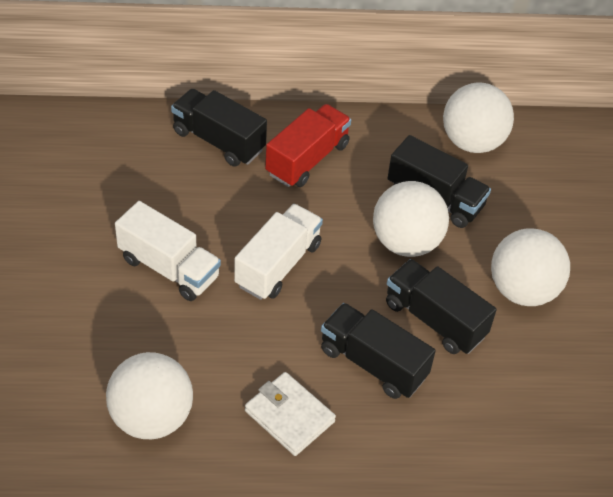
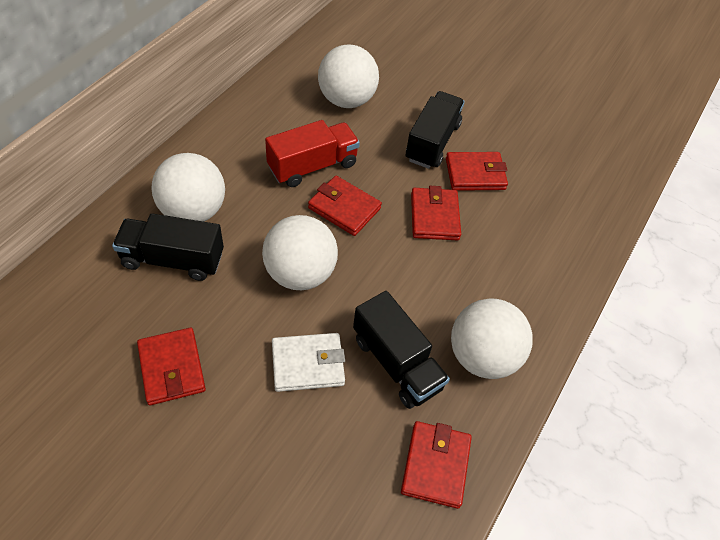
black truck: 4 -> 3
red wallet: 0 -> 5
white truck: 2 -> 0

